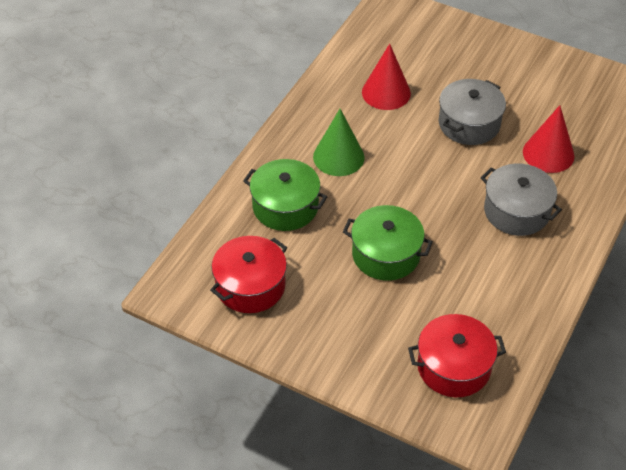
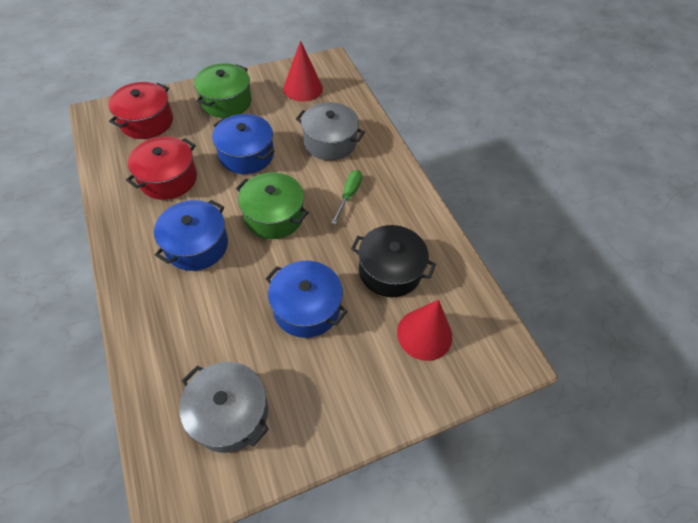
black pot: 0 -> 1
blue pot: 0 -> 3
green cone: 1 -> 0
green screwdriver: 0 -> 1

